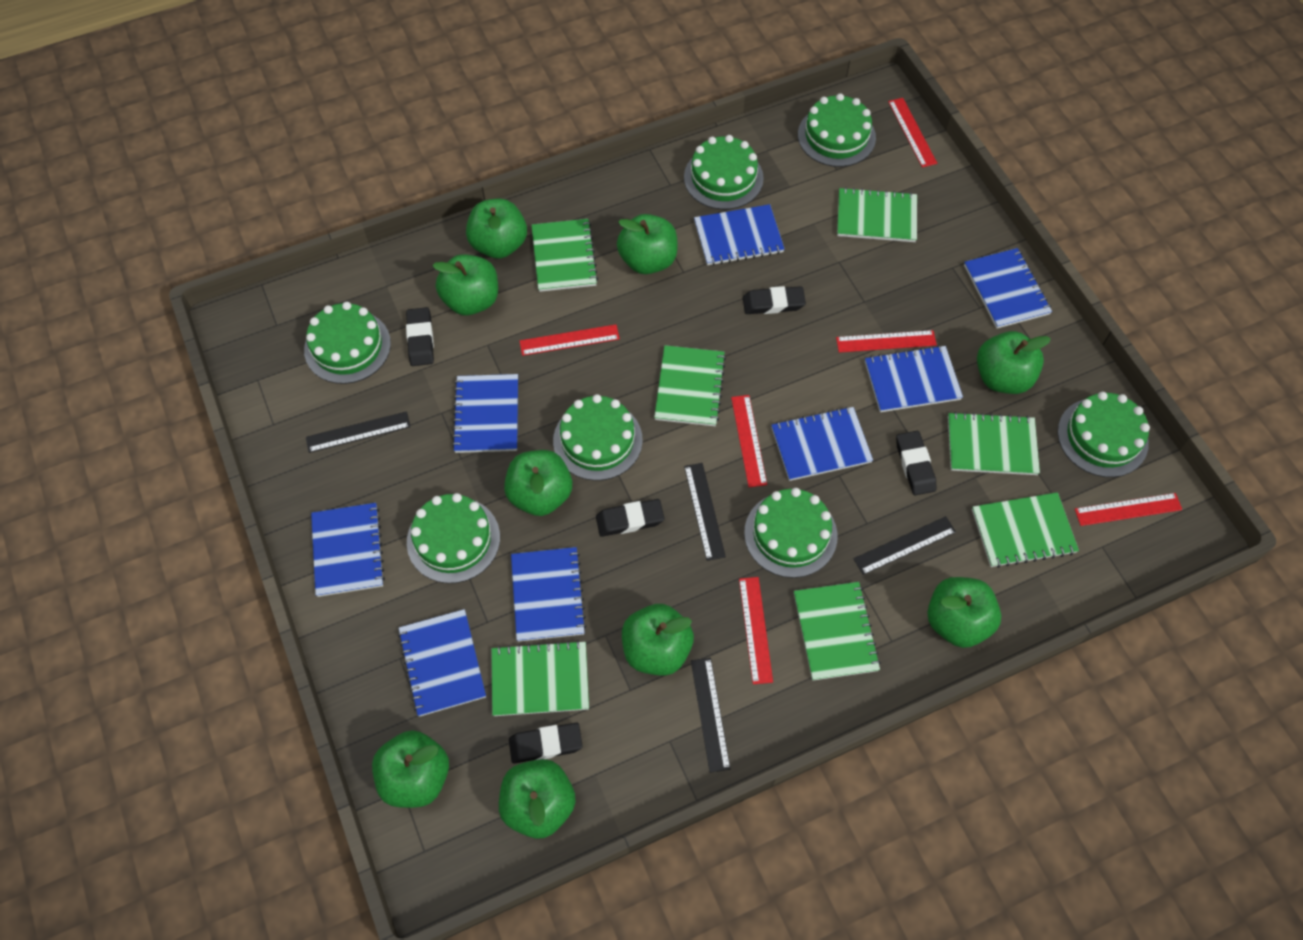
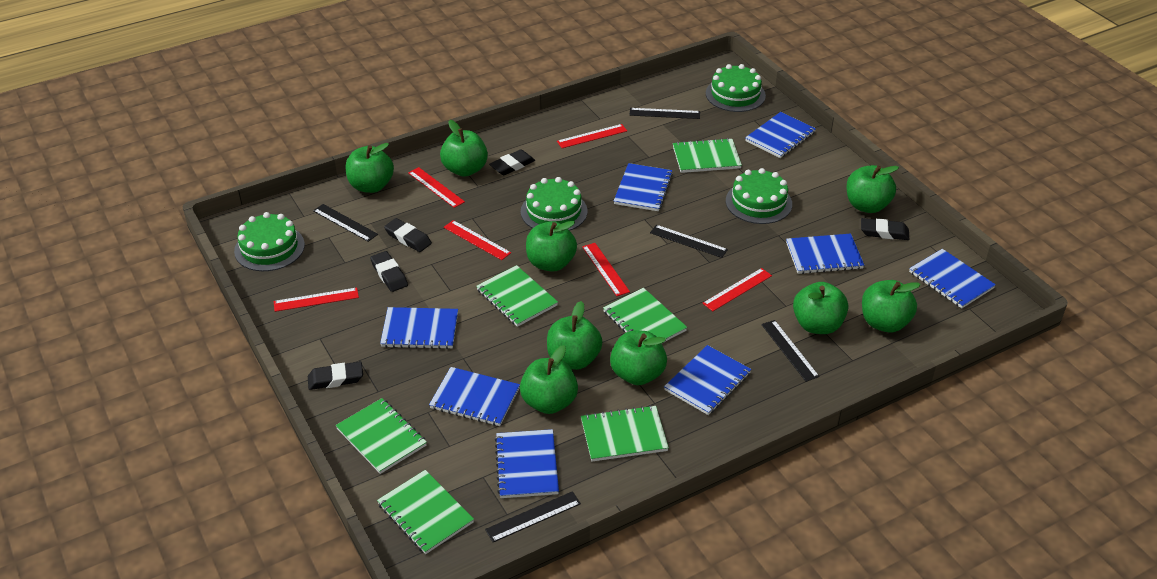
black ruler: 4 -> 5
green cake: 7 -> 4
green notebook: 7 -> 6

